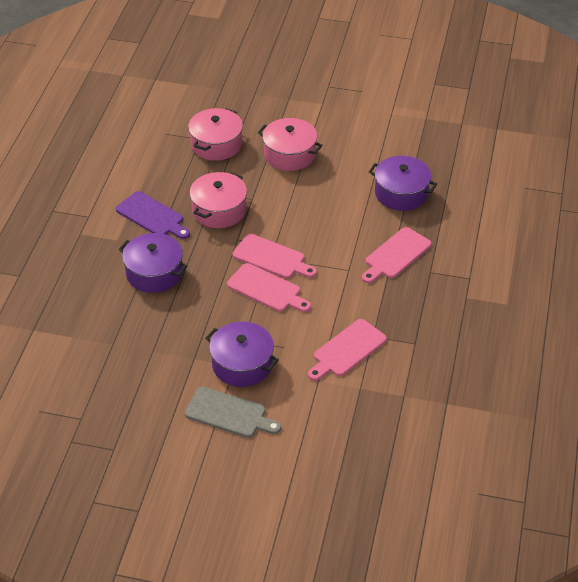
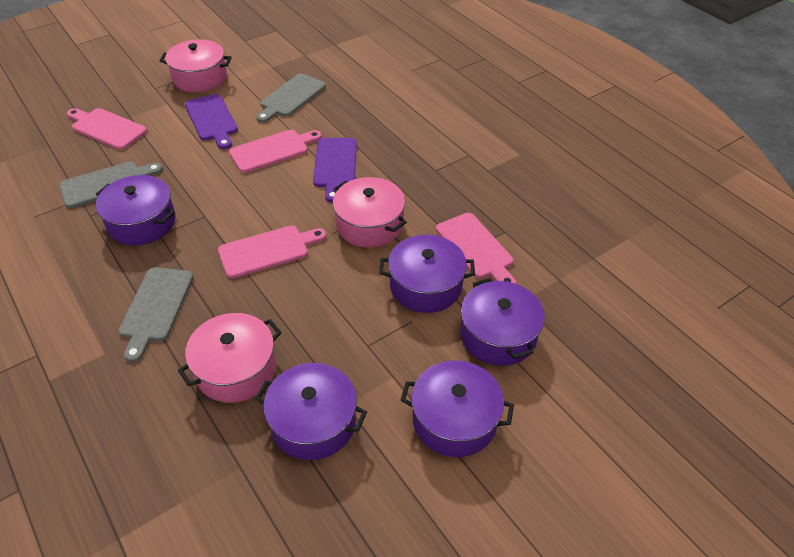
grey cutting board: 1 -> 3
purple cutting board: 1 -> 2
purple pot: 3 -> 5

